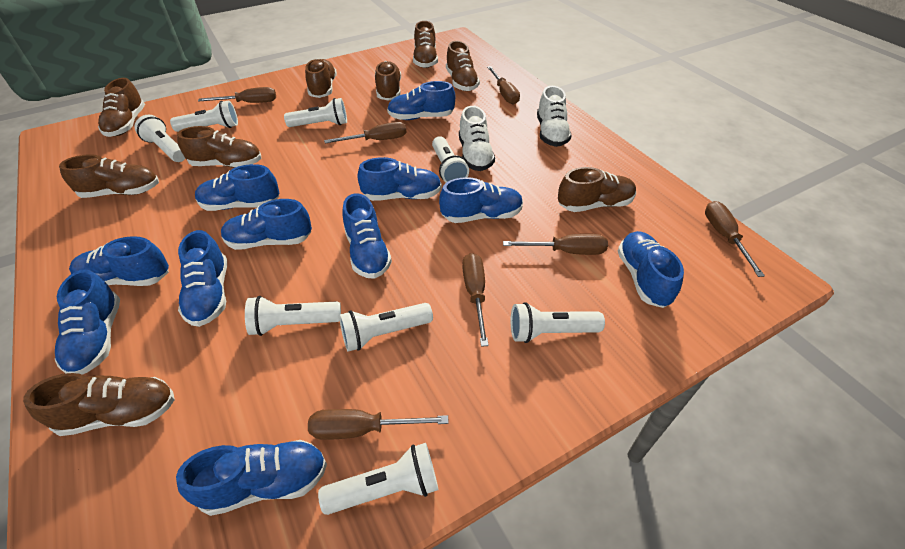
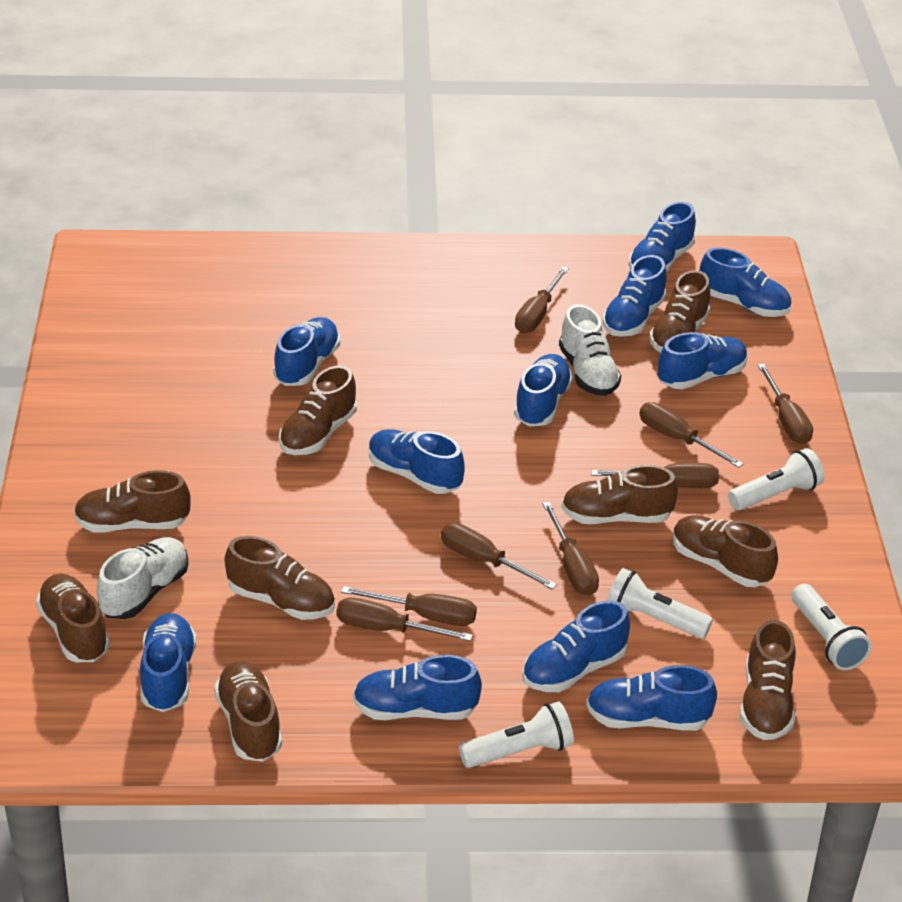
brown screwdriver: 7 -> 8
white flashlight: 8 -> 4

